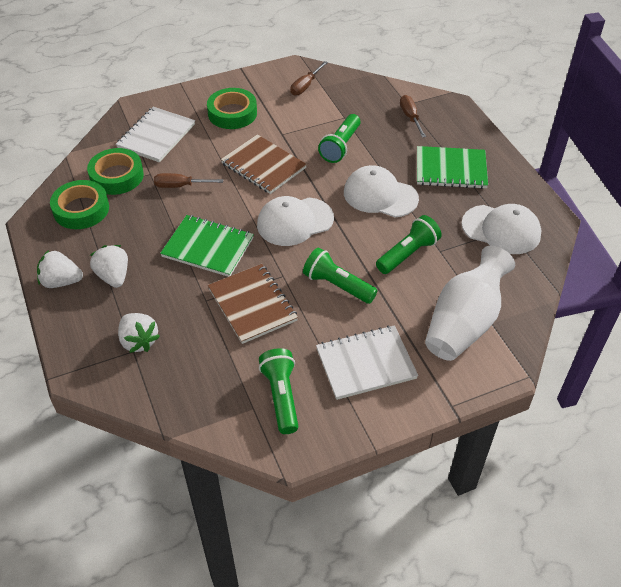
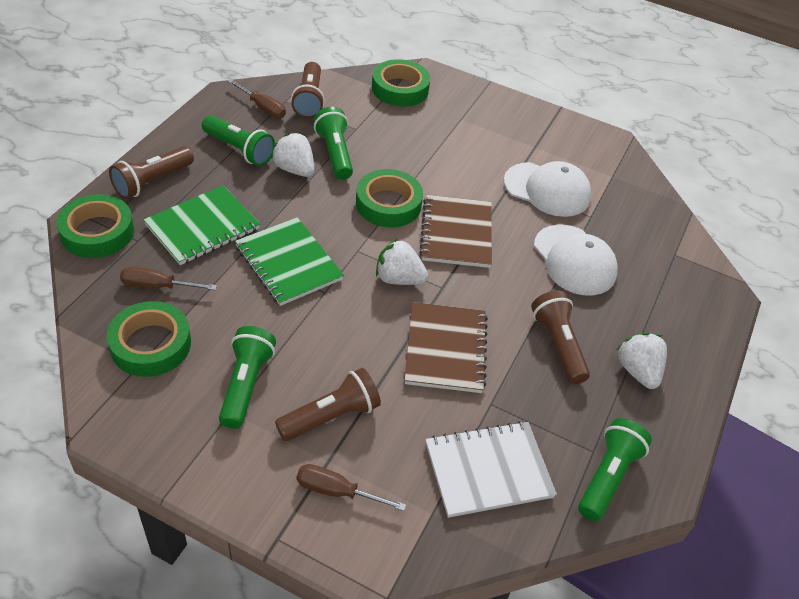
brown flashlight: 0 -> 4
green tape: 3 -> 4
white cap: 3 -> 2
white notebook: 2 -> 1
white vase: 1 -> 0

